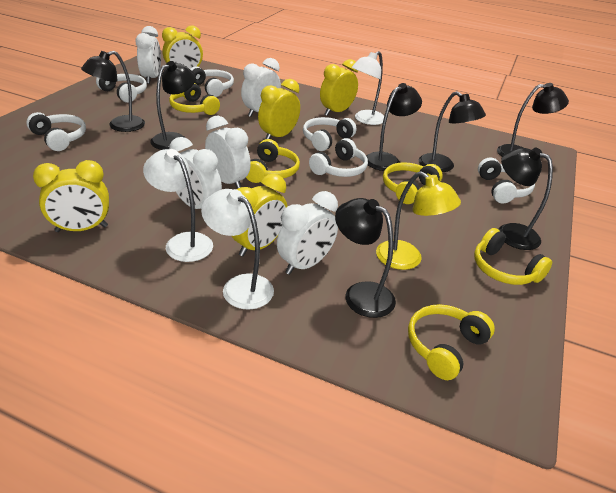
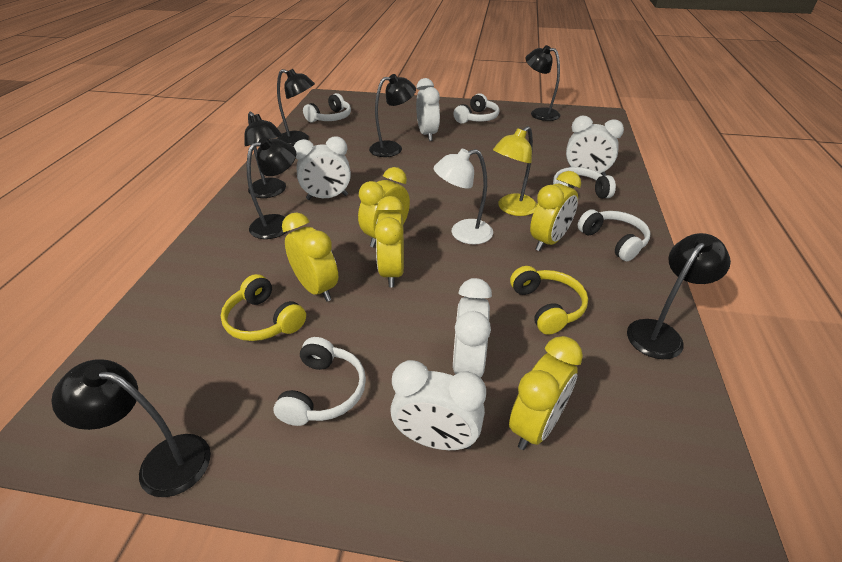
white headphones: 6 -> 5
white lamp: 3 -> 1
yellow headphones: 5 -> 2

